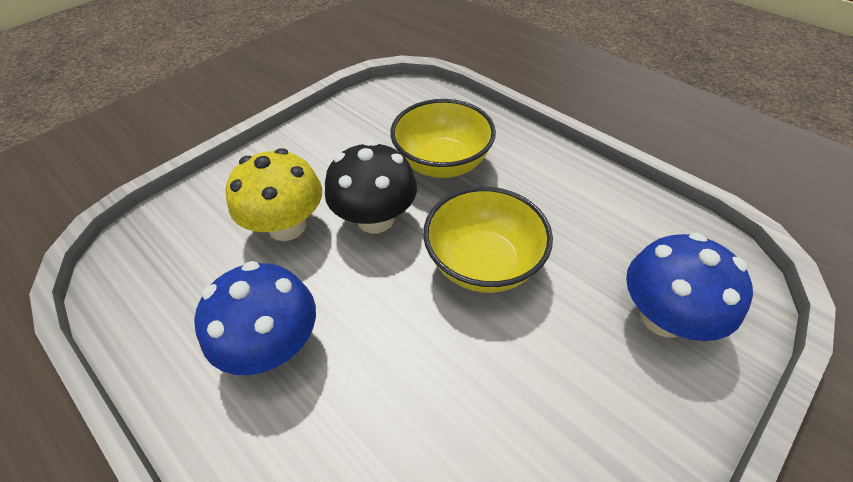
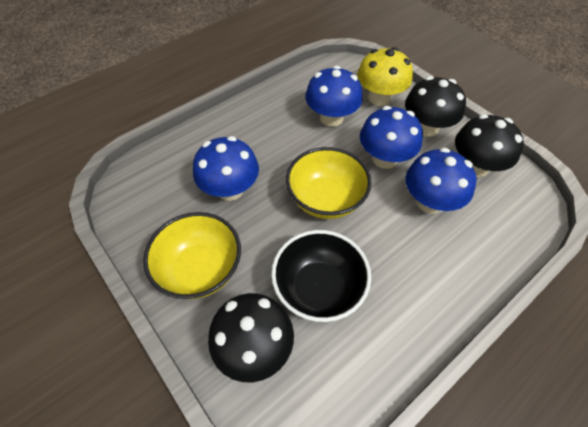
black bowl: 0 -> 1
black mushroom: 1 -> 3
blue mushroom: 2 -> 4

